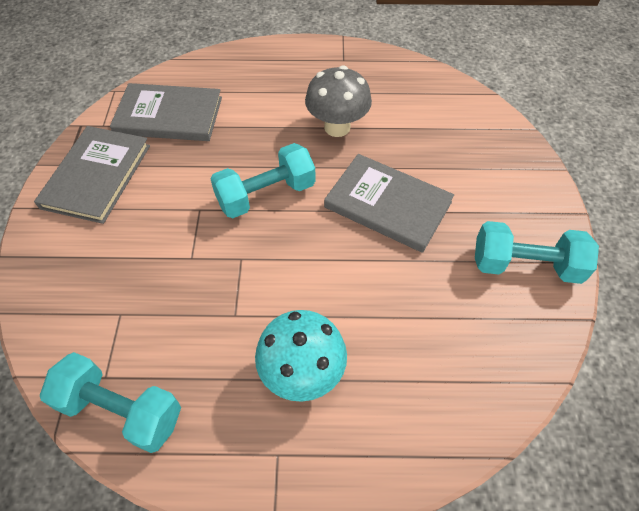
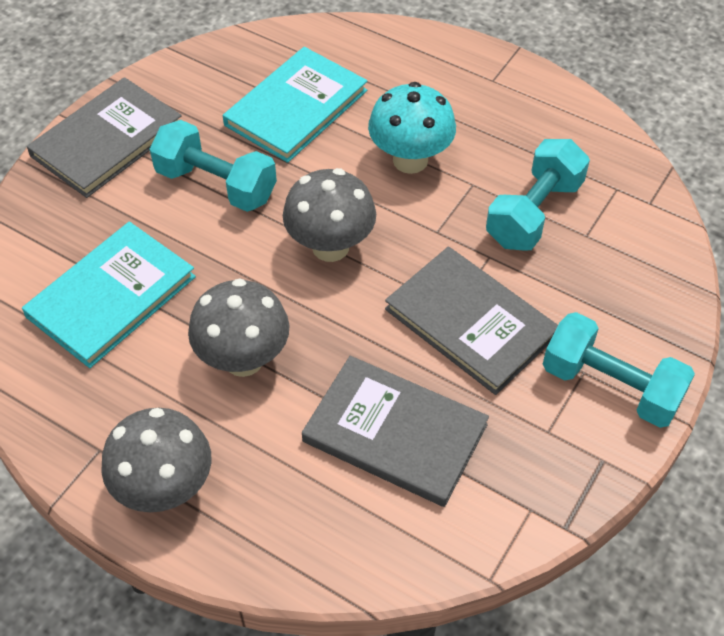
grey mushroom: 1 -> 3
turquoise book: 0 -> 2

